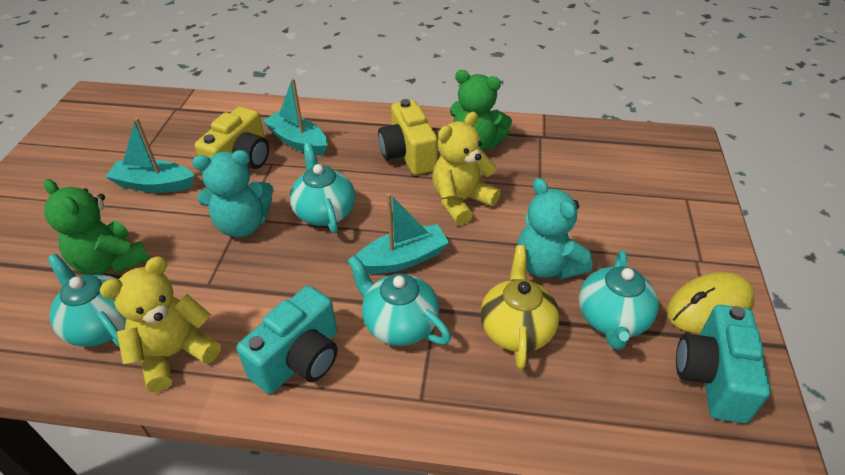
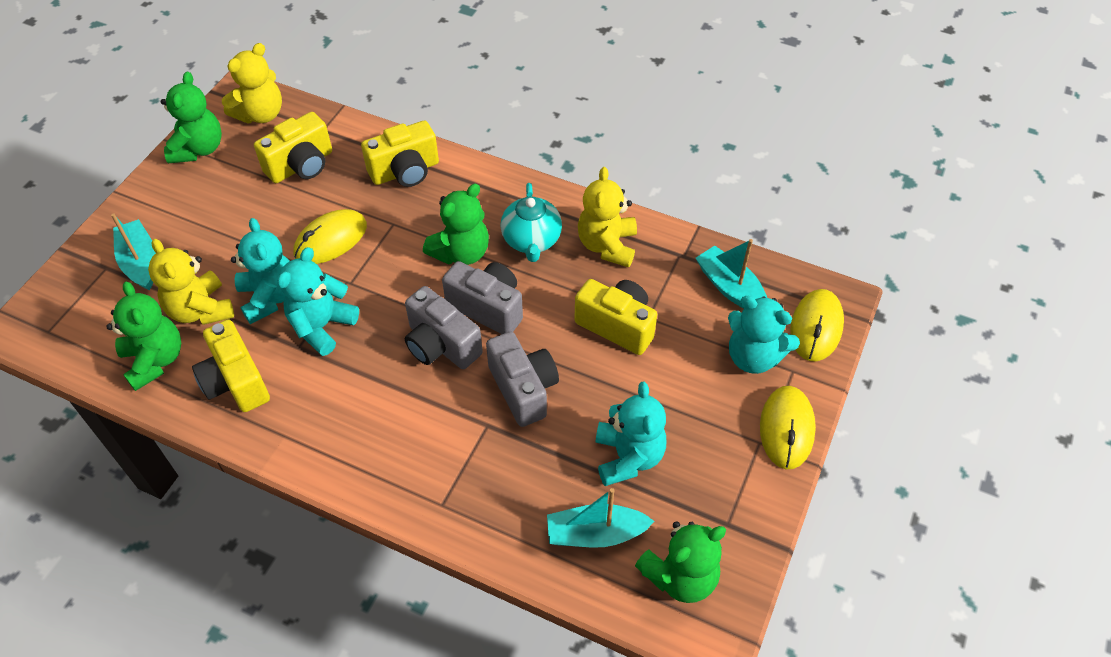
green teddy bear: 2 -> 4
grey camera: 0 -> 3
turquoise camera: 2 -> 0
turquoise teapot: 4 -> 1
turquoise teddy bear: 2 -> 4
yellow camera: 2 -> 4
yellow mouse: 1 -> 3
yellow teapot: 1 -> 0
yellow teddy bear: 2 -> 3

